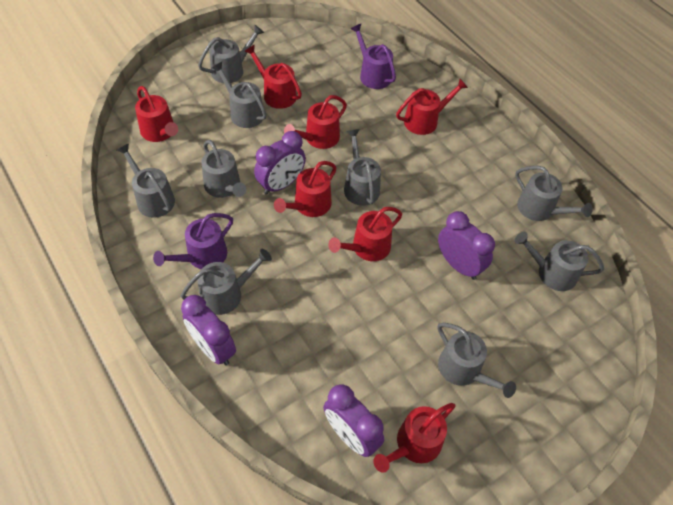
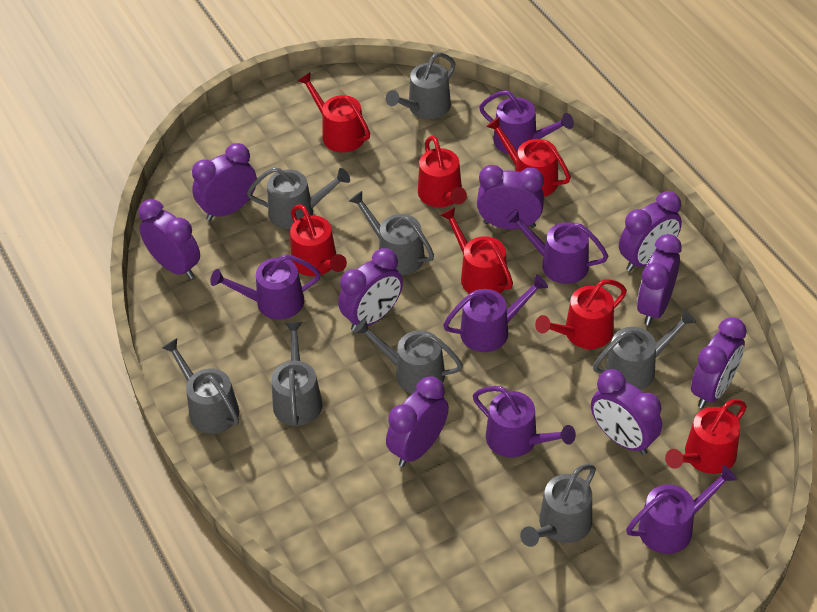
grey watering can: 9 -> 8
purple clock: 4 -> 9
purple watering can: 2 -> 6

